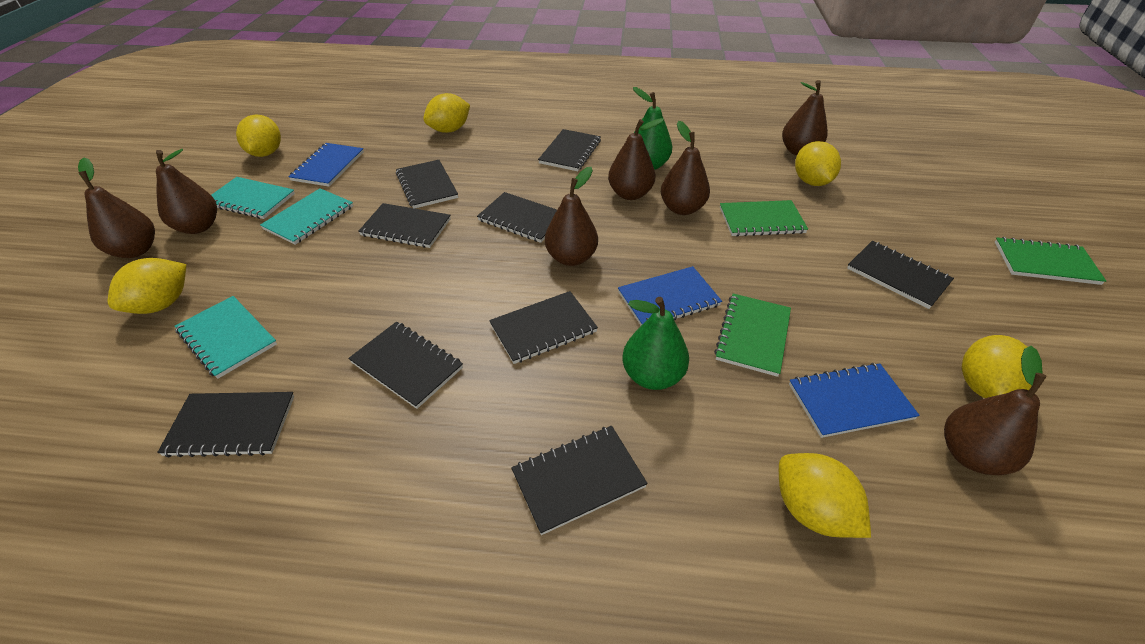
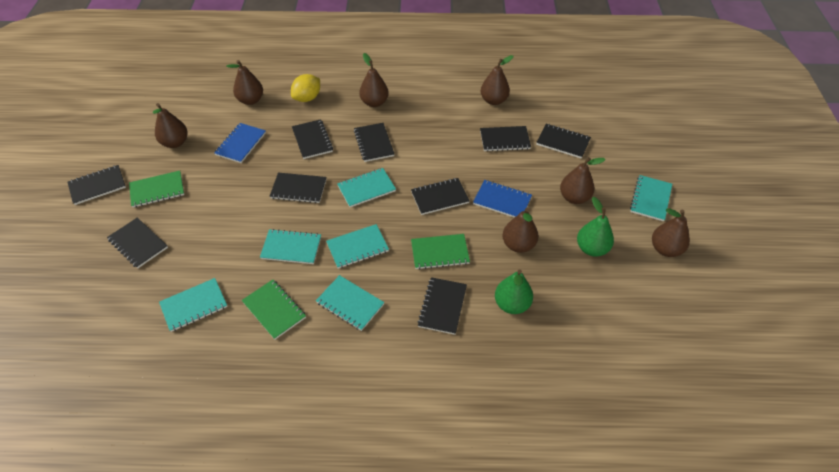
blue notebook: 3 -> 2
turquoise notebook: 3 -> 6
yellow lemon: 6 -> 1

